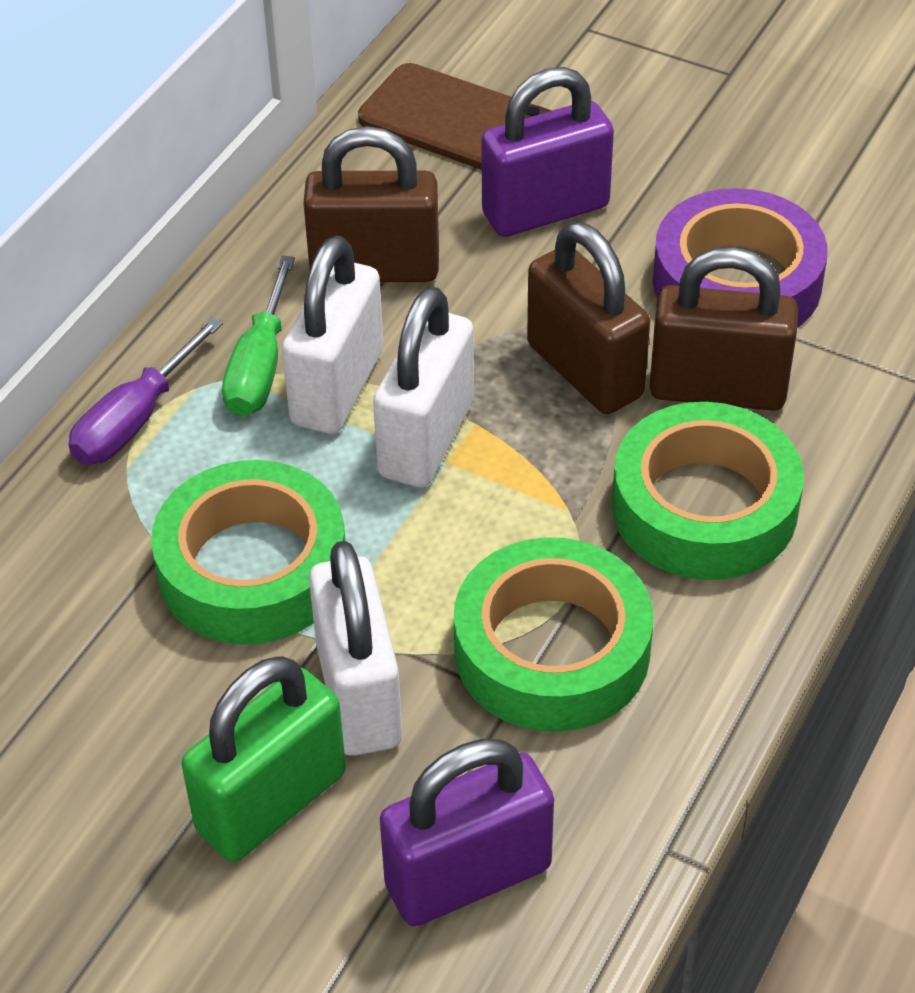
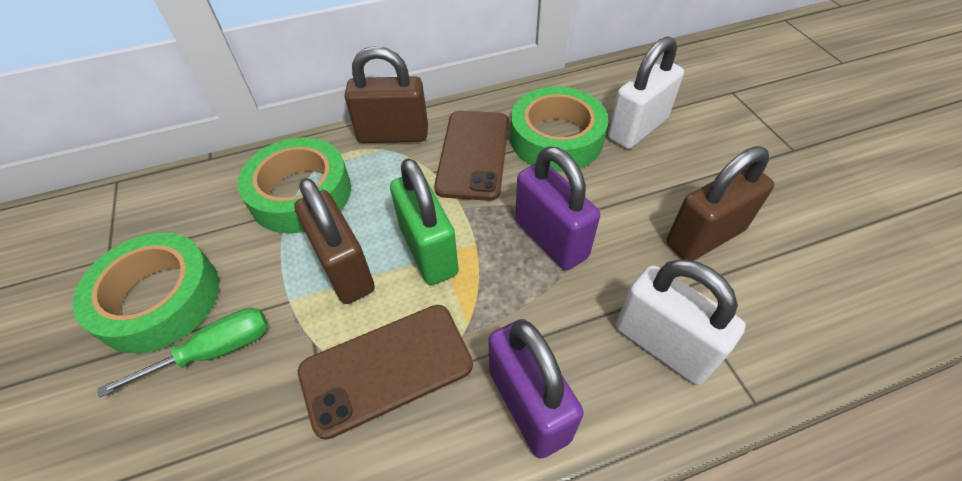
brown phone: 1 -> 2
purple screwdriver: 1 -> 0
purple tape: 1 -> 0
white padlock: 3 -> 2

